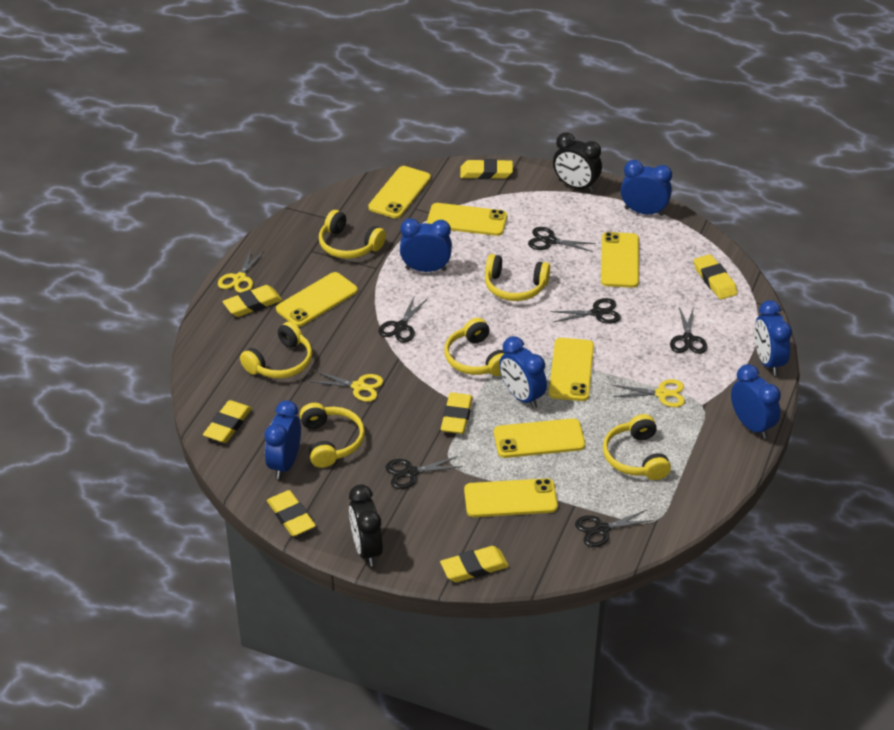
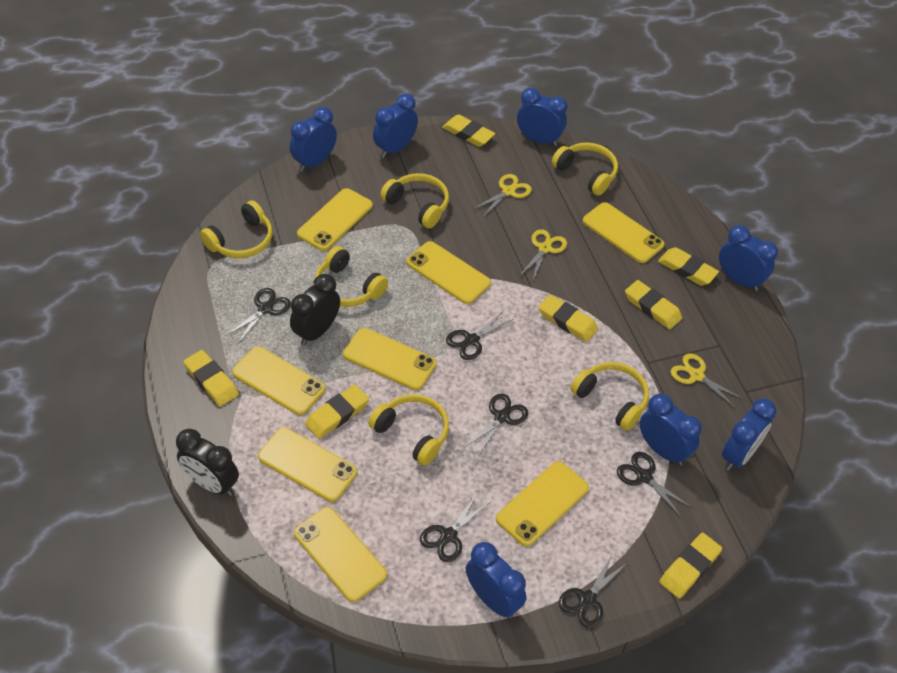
blue clock: 6 -> 7
yellow phone: 7 -> 8

